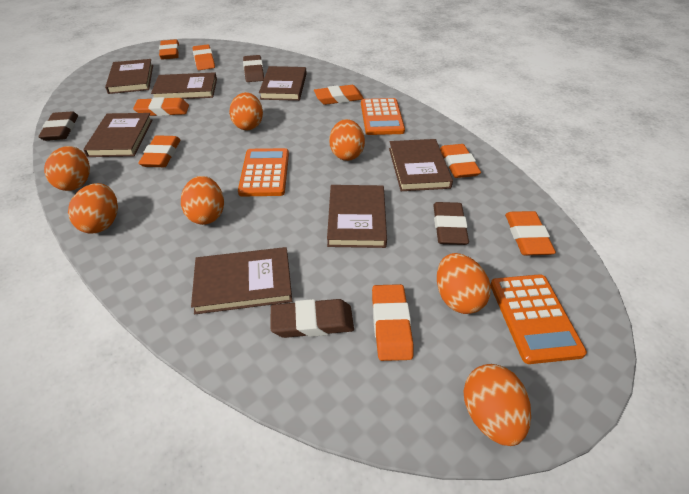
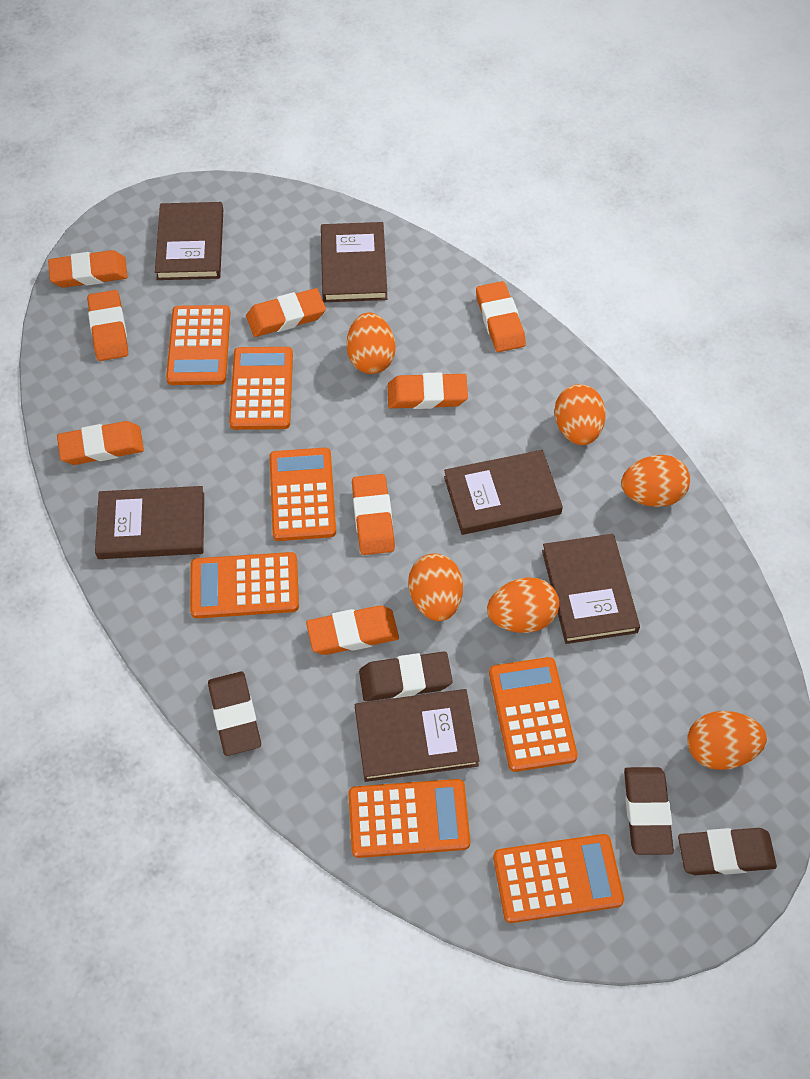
brown book: 7 -> 6
orange calculator: 3 -> 7
orange egg: 7 -> 6

